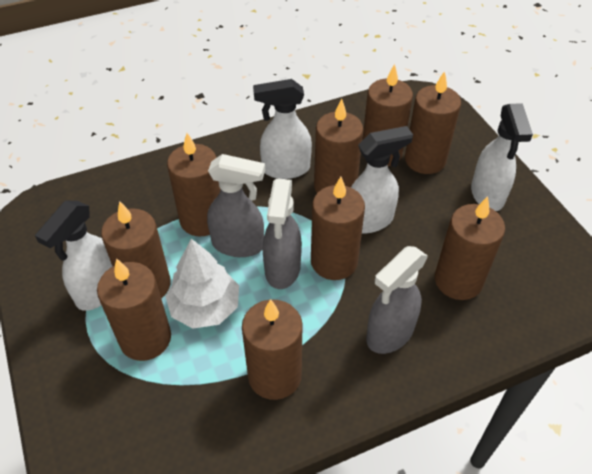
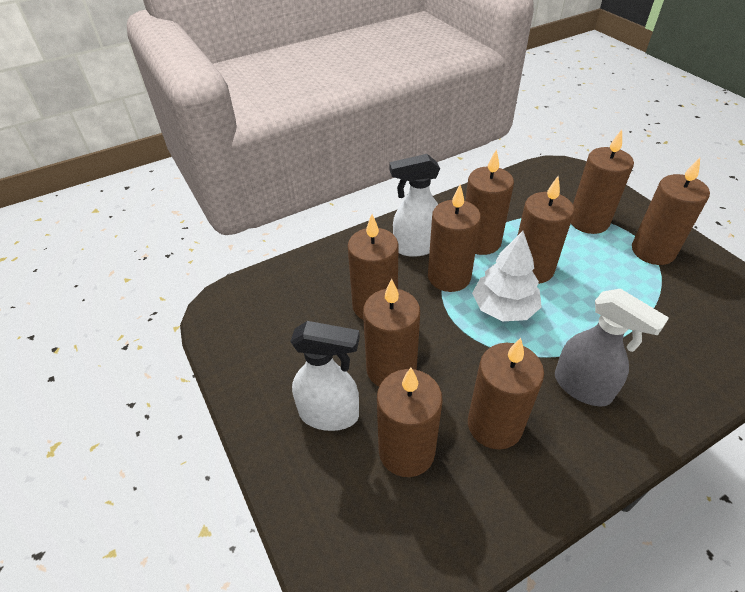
grey spray bottle: 3 -> 1
white spray bottle: 4 -> 2

